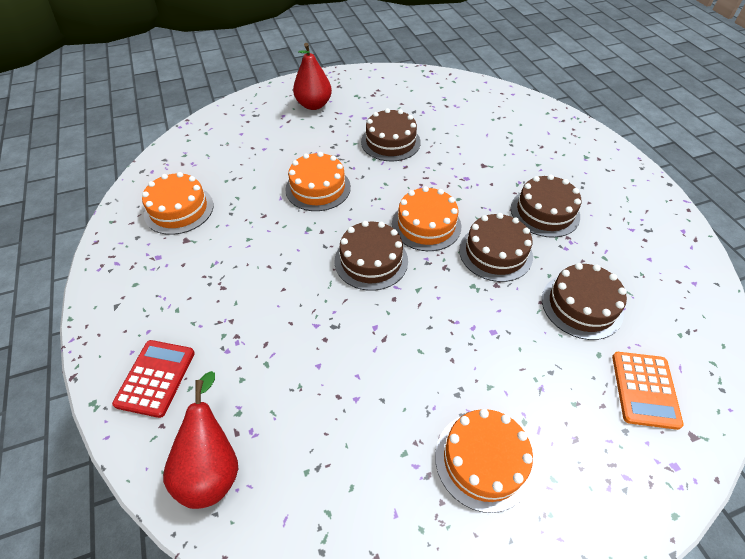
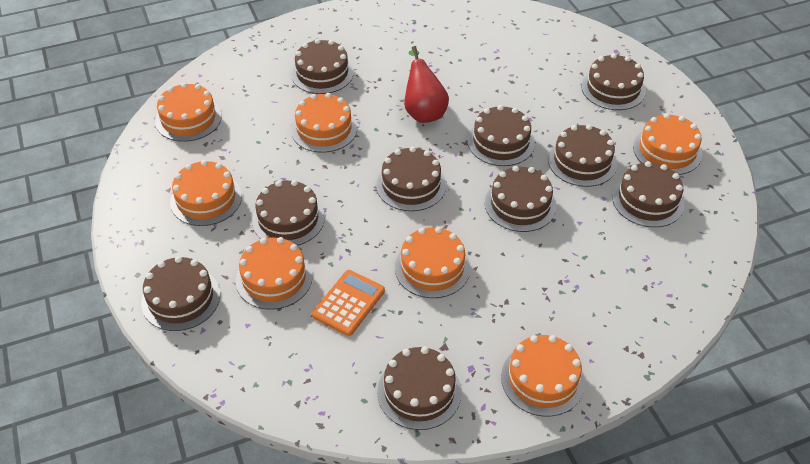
brown cake: 5 -> 10
orange cake: 4 -> 7
red calculator: 1 -> 0
red pear: 2 -> 1

